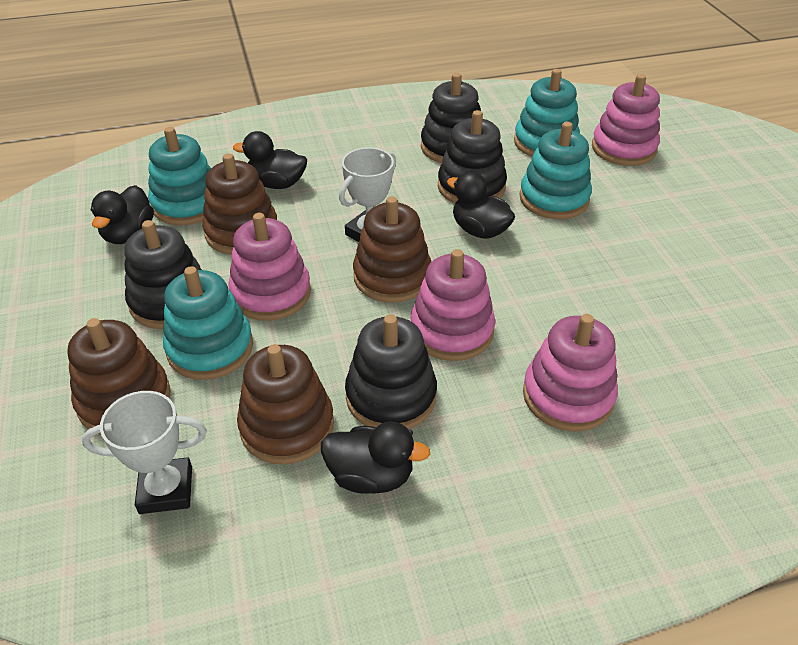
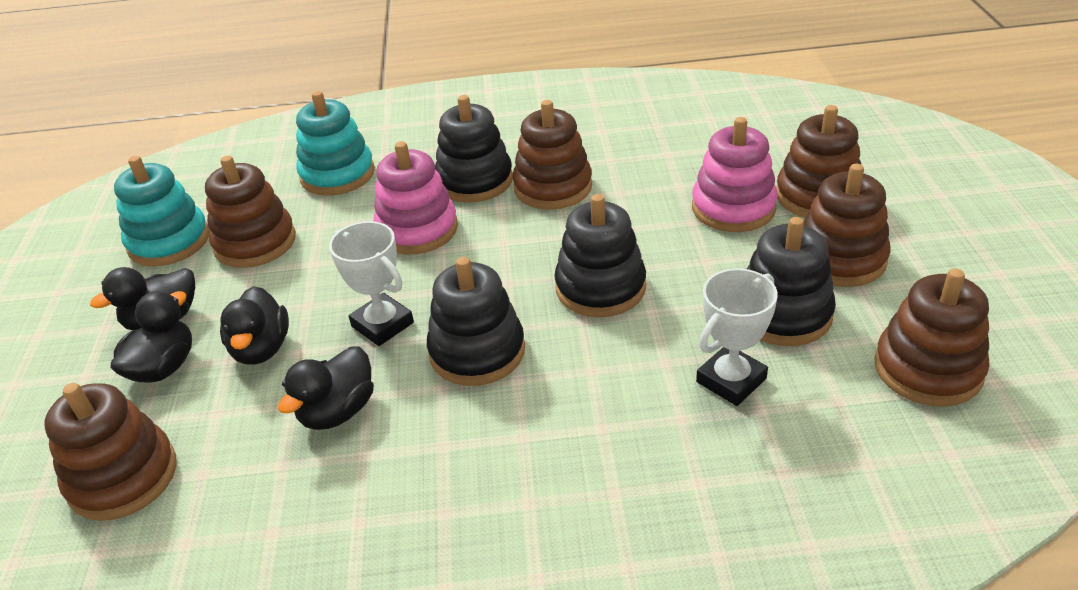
brown stacking toy: 4 -> 6
pink stacking toy: 4 -> 2
turquoise stacking toy: 4 -> 2

